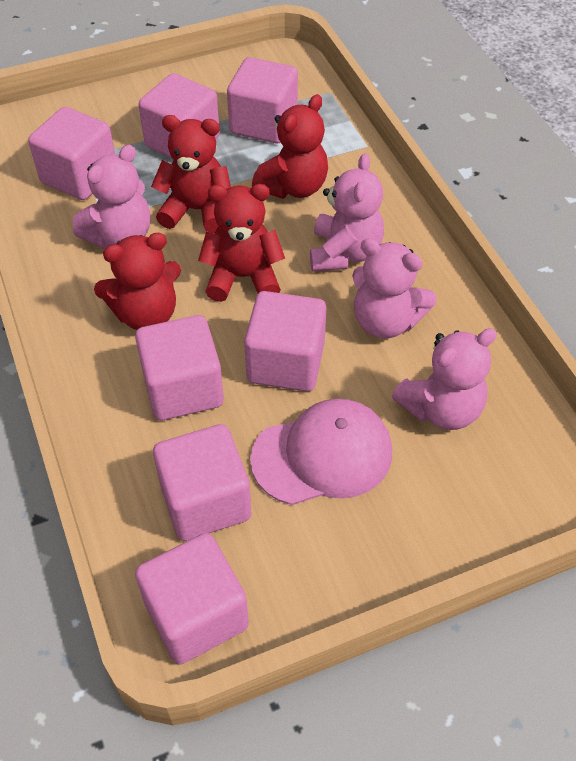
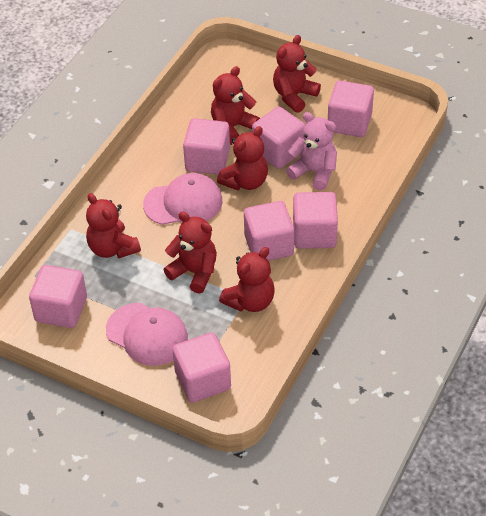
pink cap: 1 -> 2
pink teddy bear: 4 -> 1
red teddy bear: 4 -> 6

